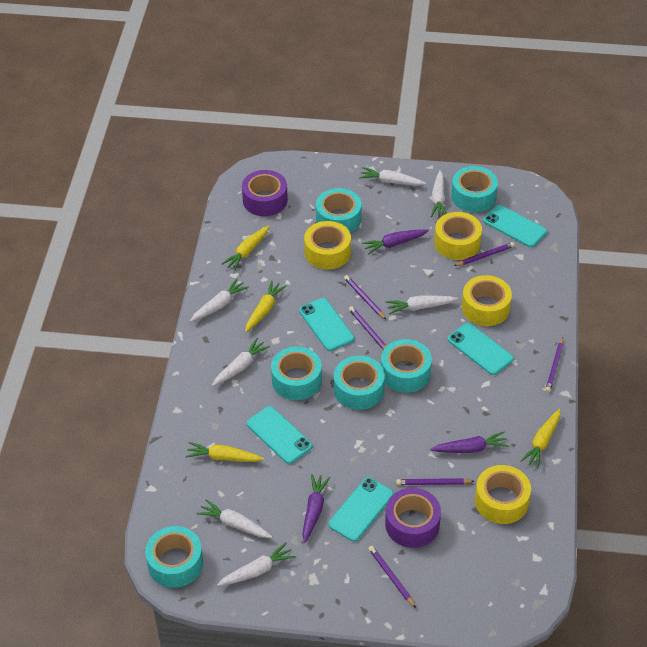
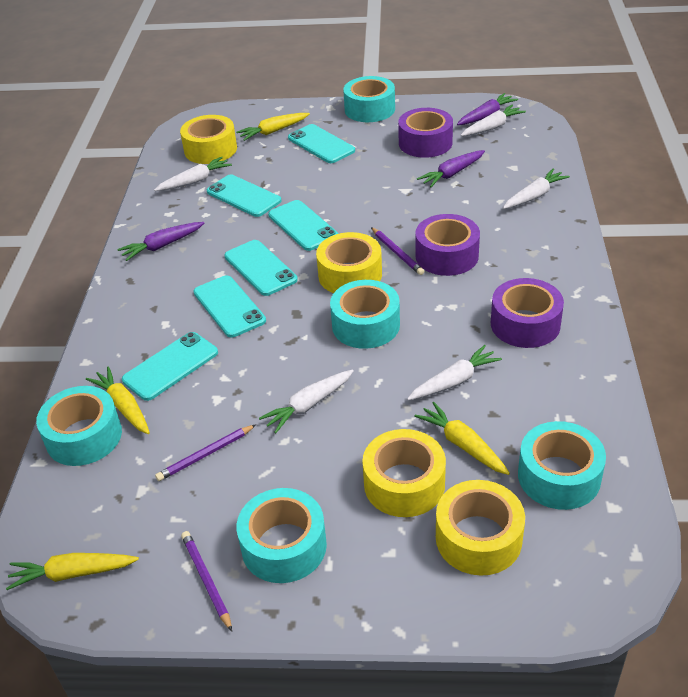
purple pencil: 6 -> 3
purple tape: 2 -> 3
turquoise phone: 5 -> 6
turquoise tape: 6 -> 5
white carrot: 7 -> 5

